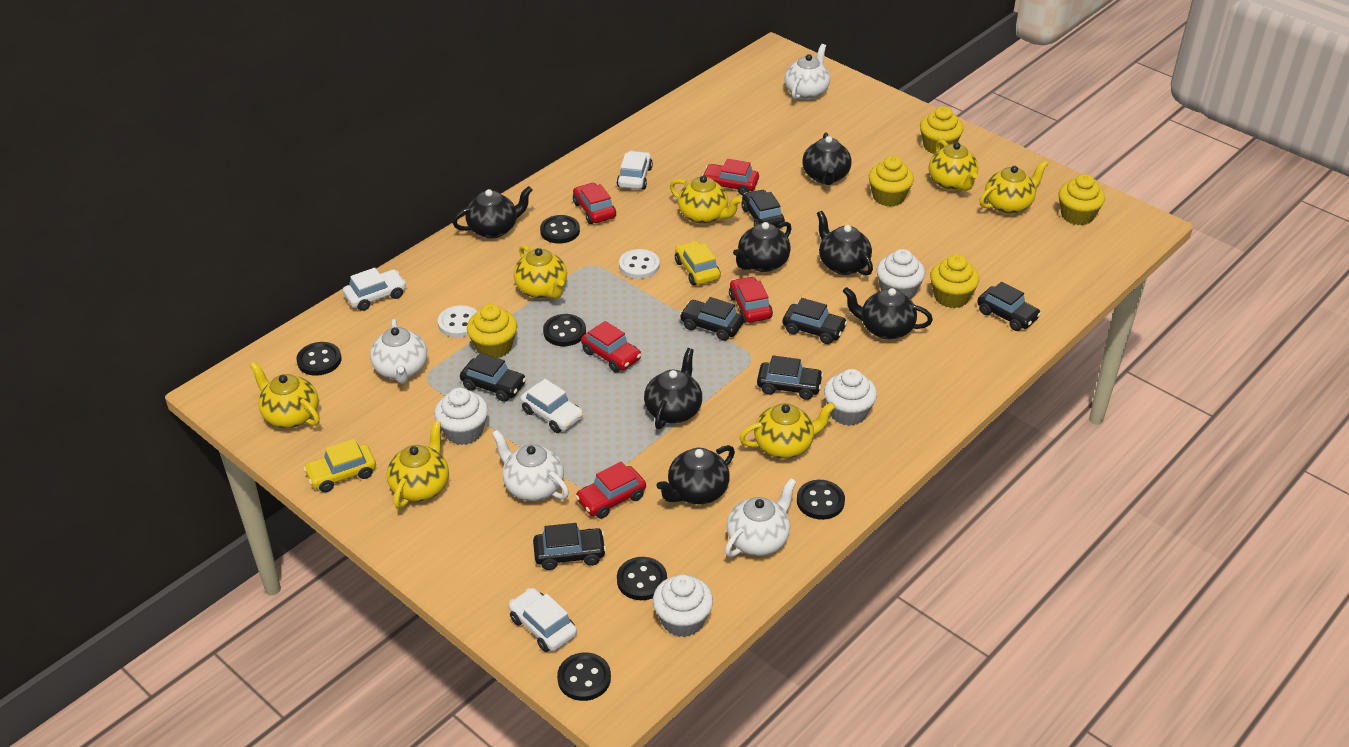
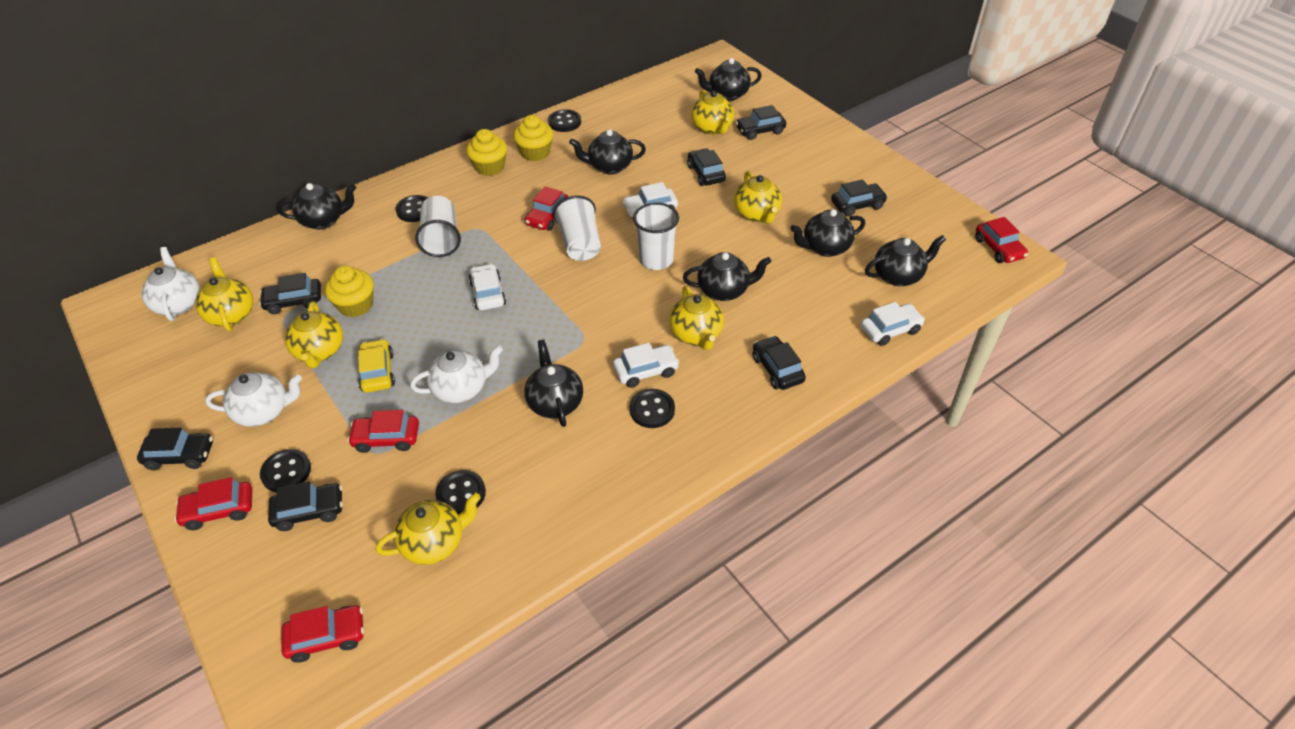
black button: 6 -> 5
white button: 2 -> 0
white cup: 0 -> 3
white cupcake: 4 -> 0
white teapot: 4 -> 3
yellow car: 2 -> 1
yellow cupcake: 5 -> 3
yellow teapot: 7 -> 6

